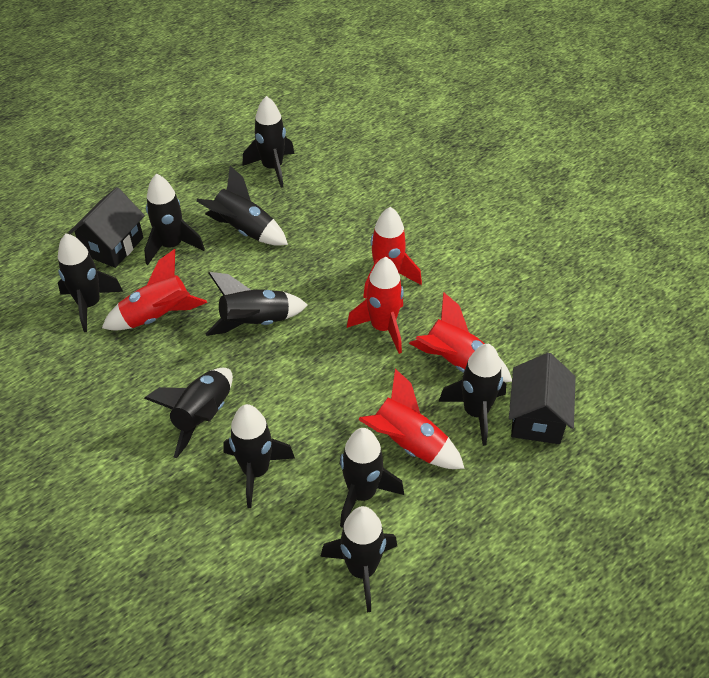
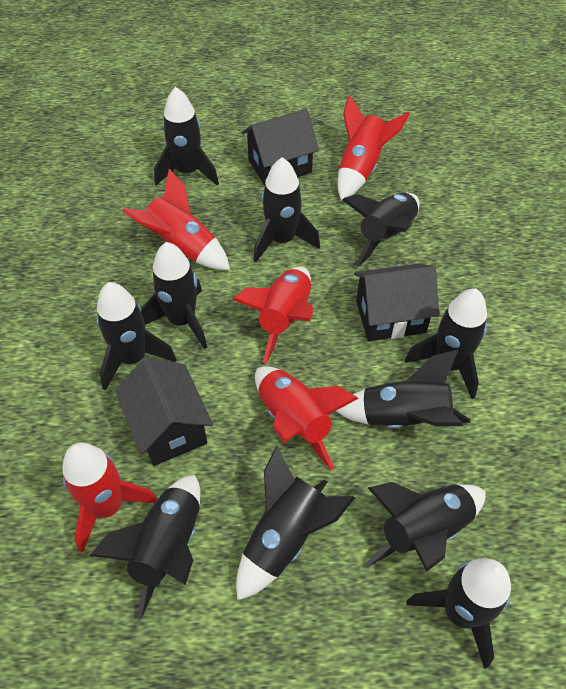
black house: 2 -> 3
black rocket: 10 -> 11

